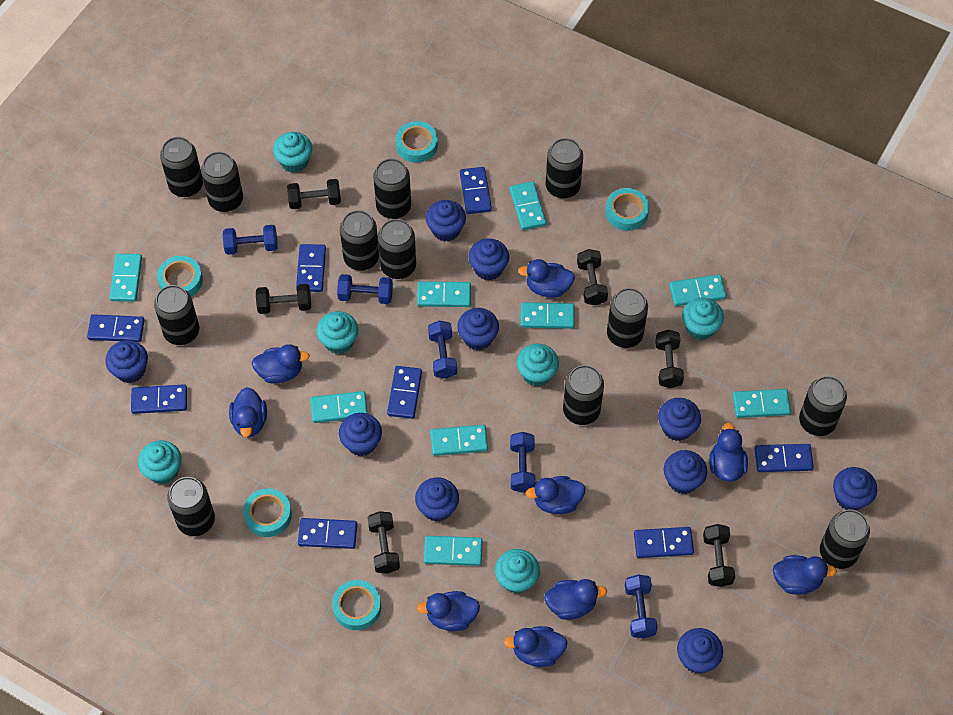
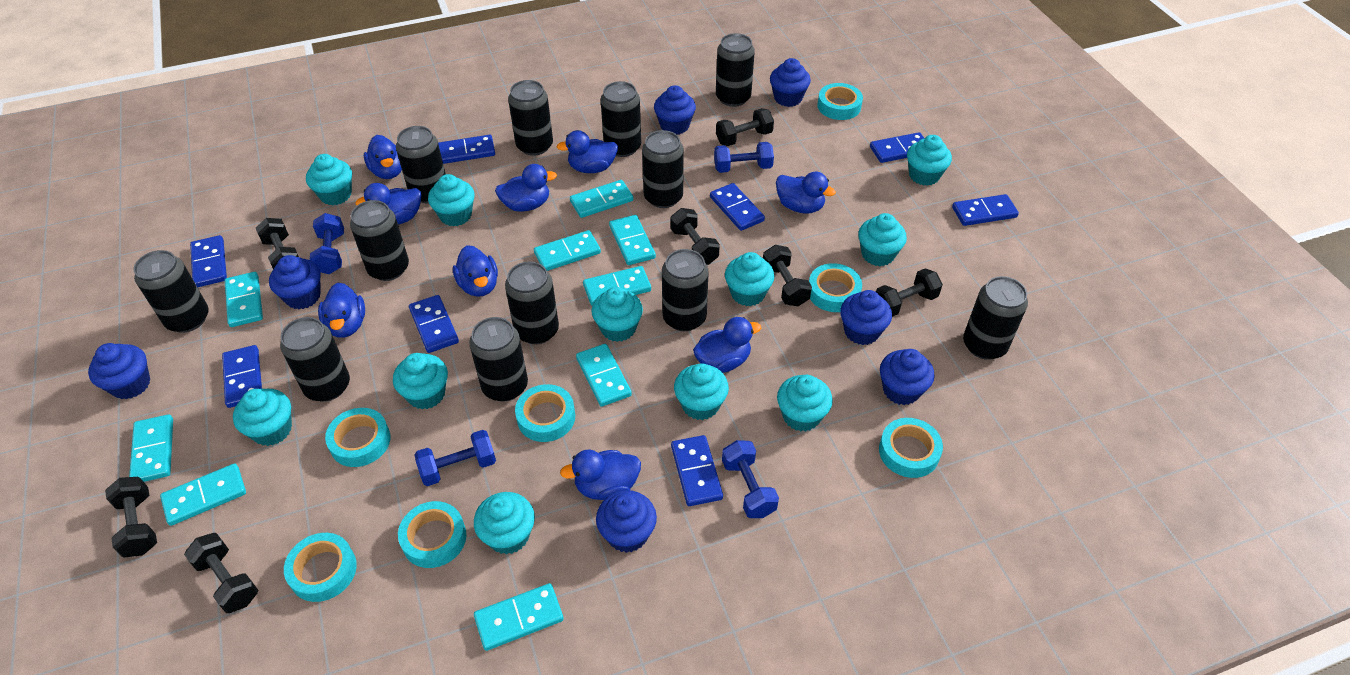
black dumbbell: 6 -> 7
blue cupcake: 10 -> 7
blue dumbbell: 5 -> 4
turquoise cupcake: 6 -> 11
turquoise tape: 5 -> 7

